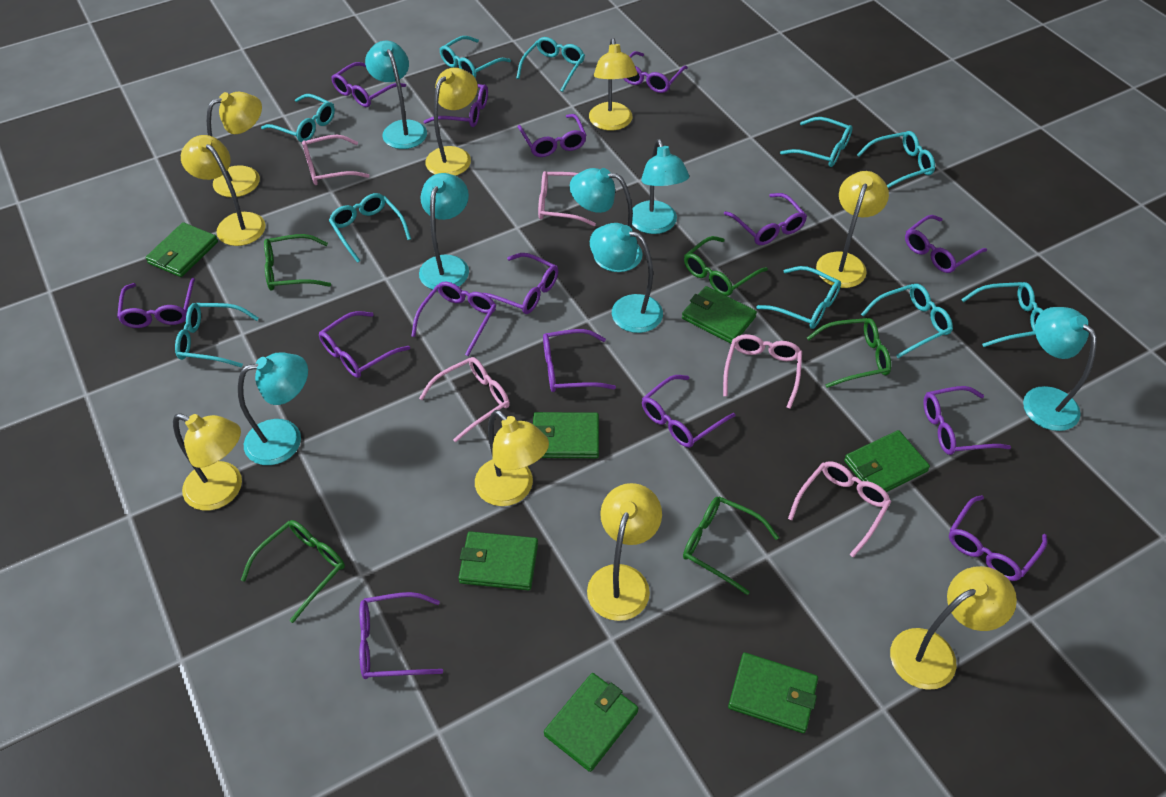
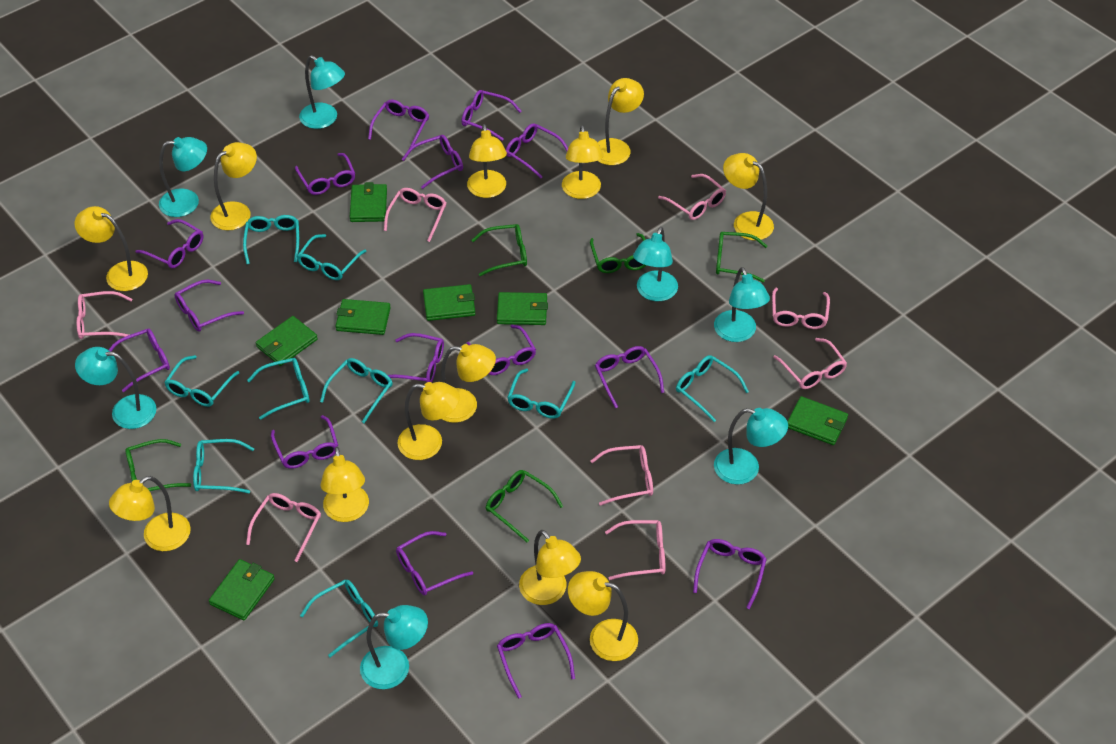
pink glasses: 5 -> 8
turquoise glasses: 10 -> 9
yellow lamp: 9 -> 12

